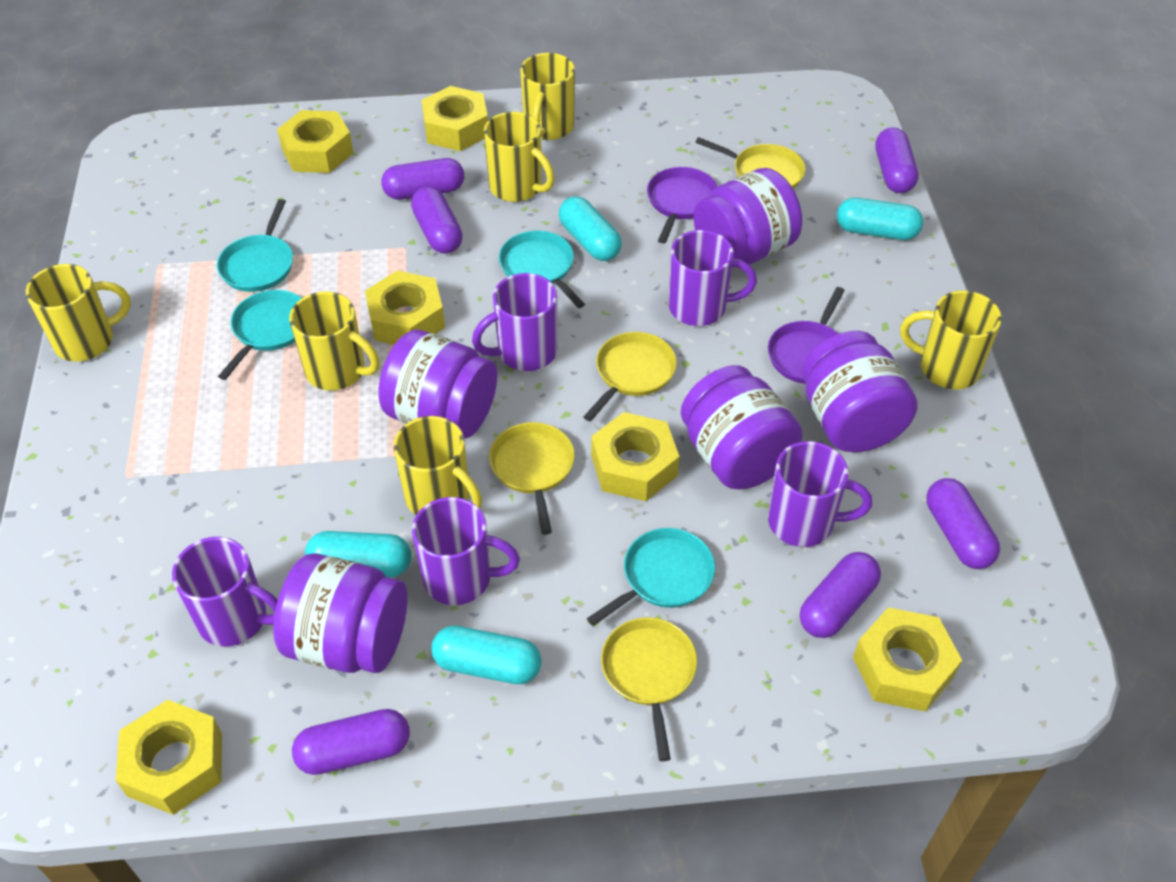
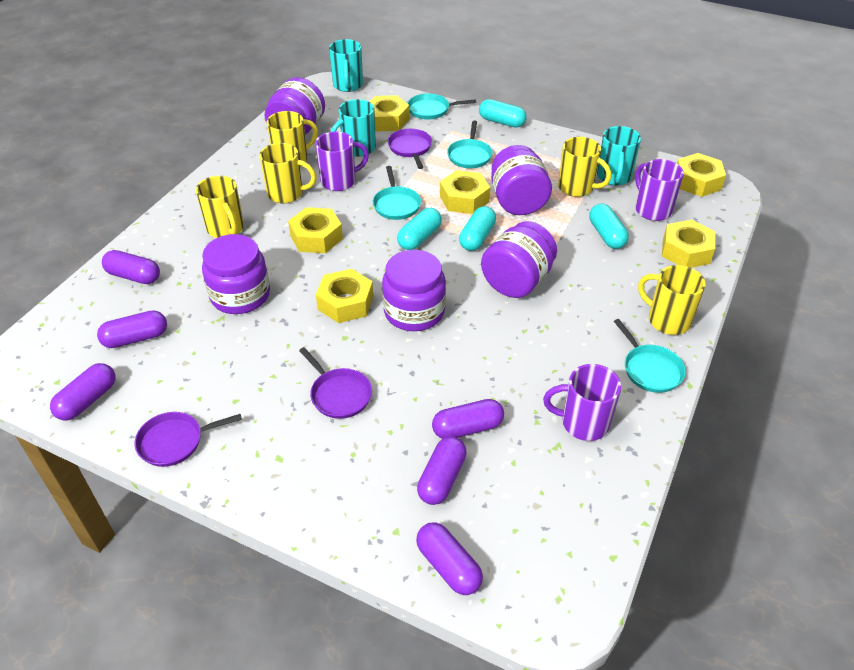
purple mug: 5 -> 3
purple pan: 2 -> 3
turquoise mug: 0 -> 3
yellow mug: 6 -> 5
yellow pan: 4 -> 0

